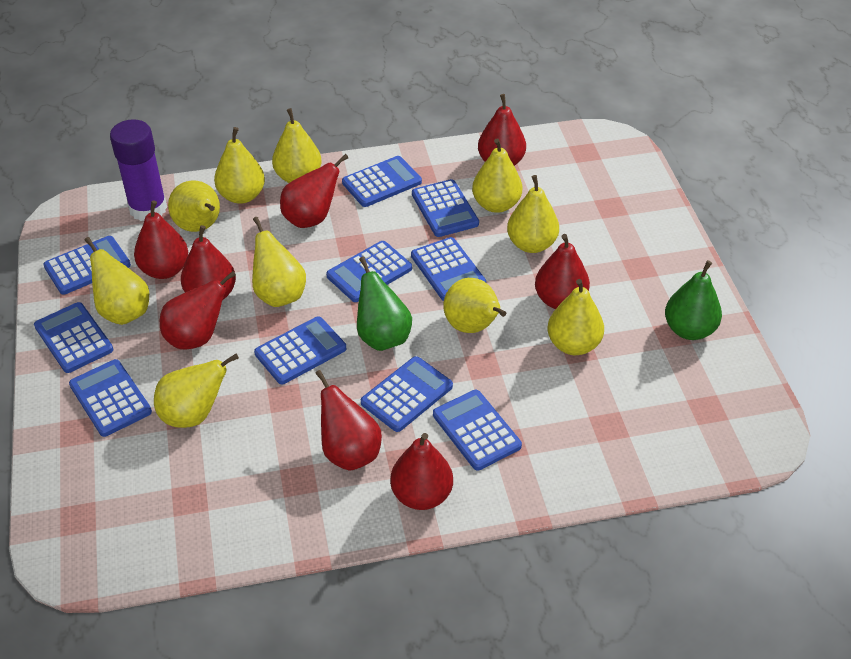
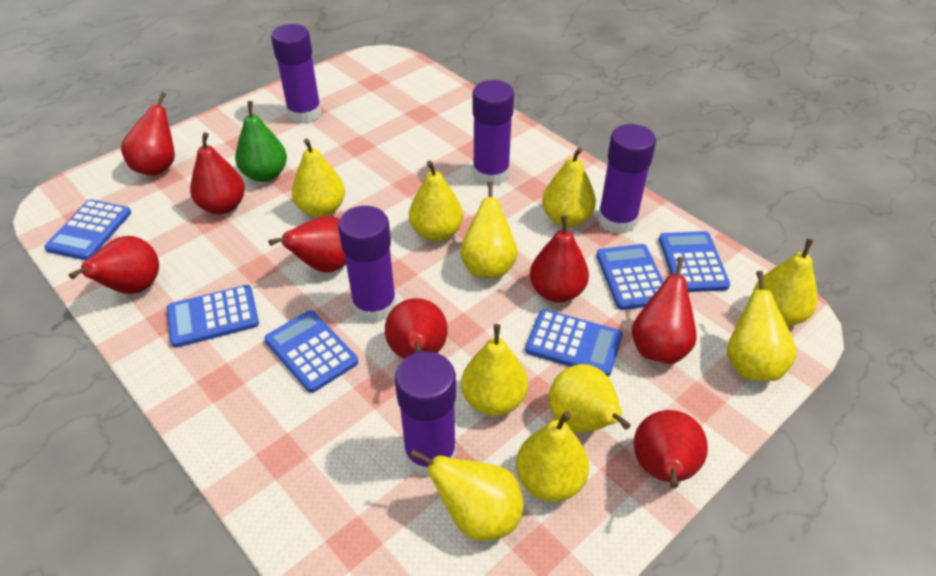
blue calculator: 10 -> 6
green pear: 2 -> 1
purple glue stick: 1 -> 5

